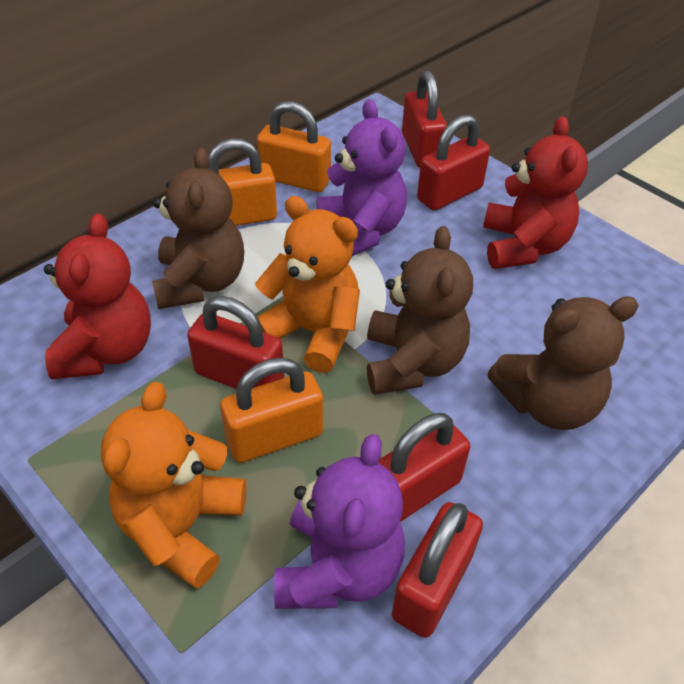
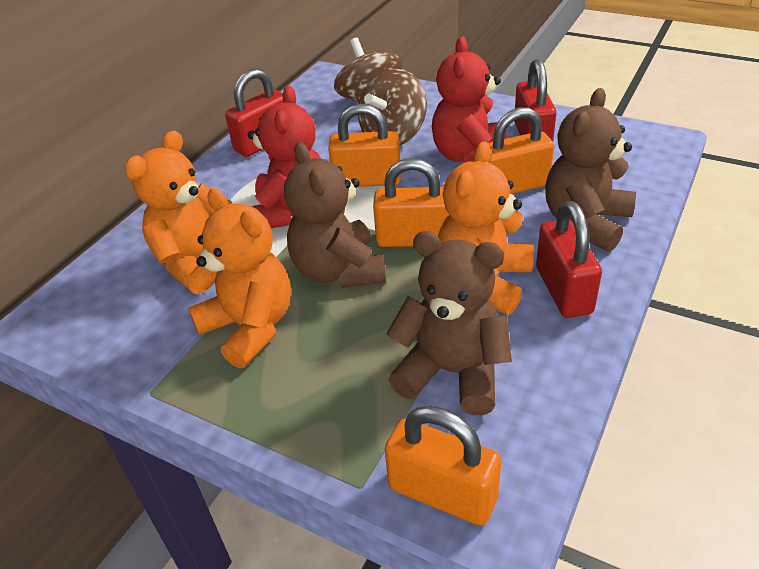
brown spinning top: 0 -> 2
orange padlock: 3 -> 4
orange teddy bear: 2 -> 3
purple teddy bear: 2 -> 0
red padlock: 5 -> 3

